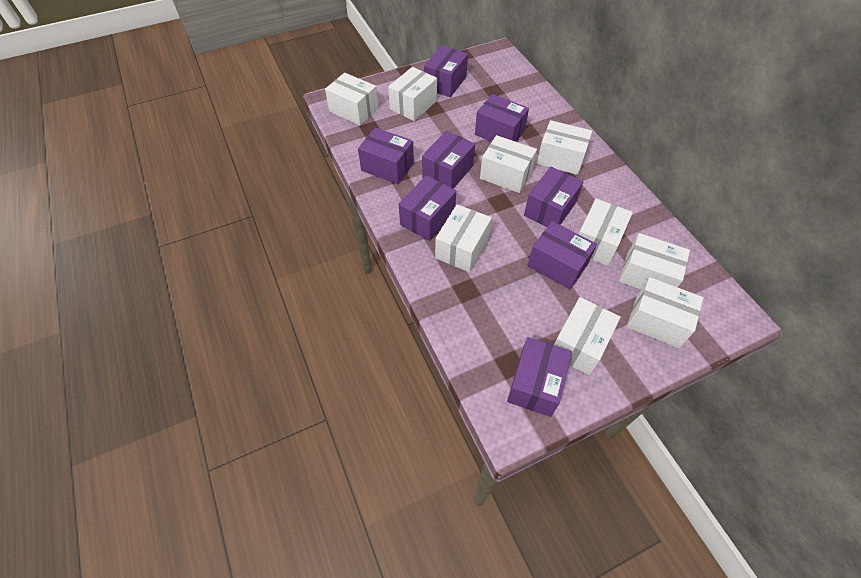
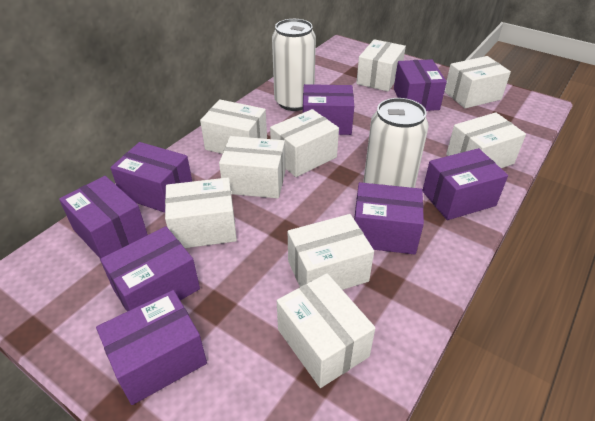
white can: 0 -> 2

